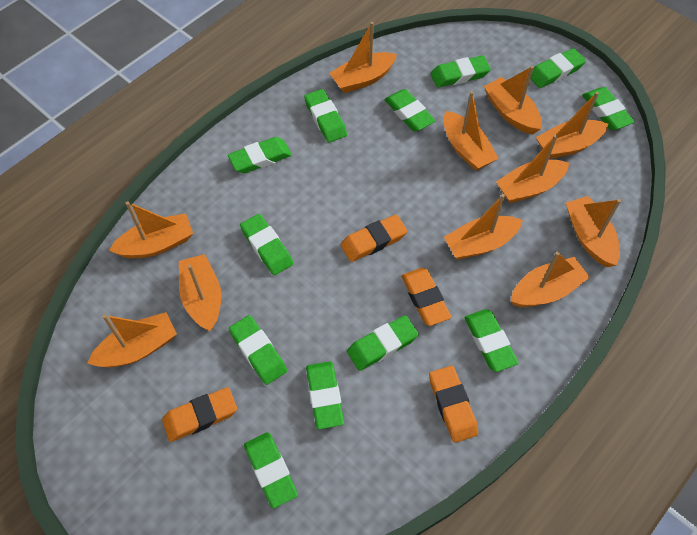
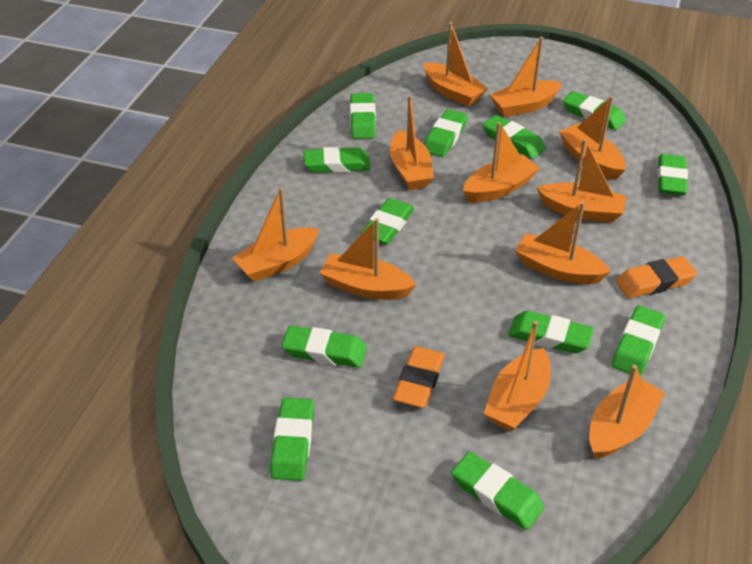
orange eraser: 4 -> 2

